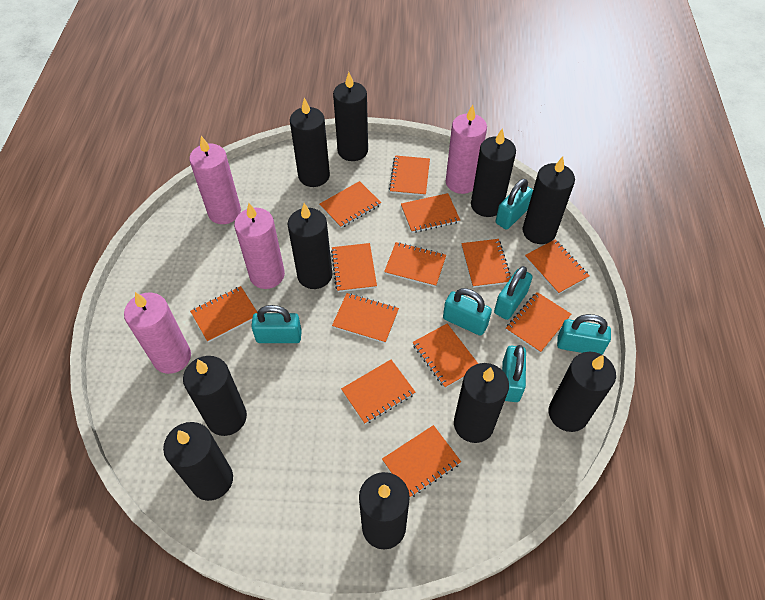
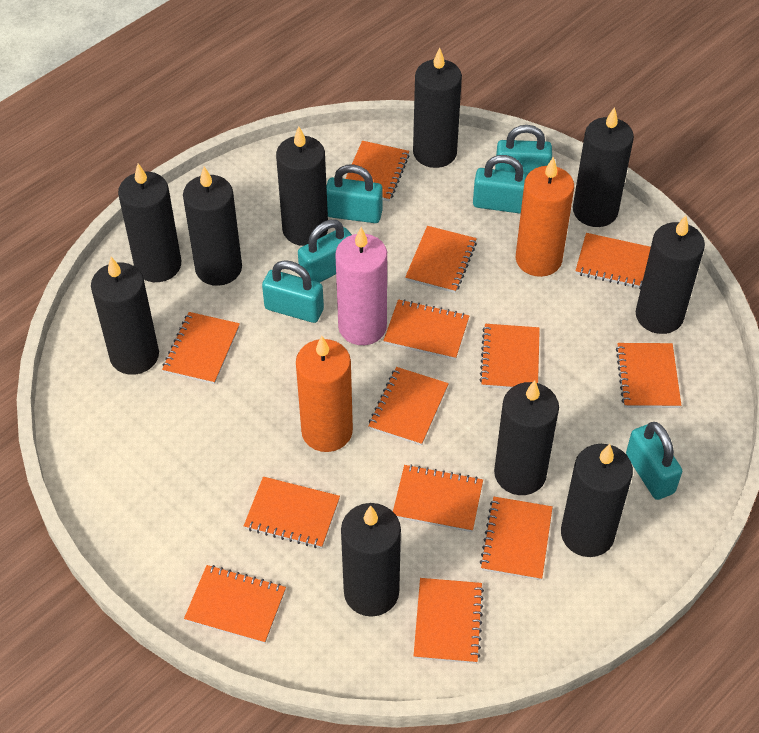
orange candle: 0 -> 2
pink candle: 4 -> 1

